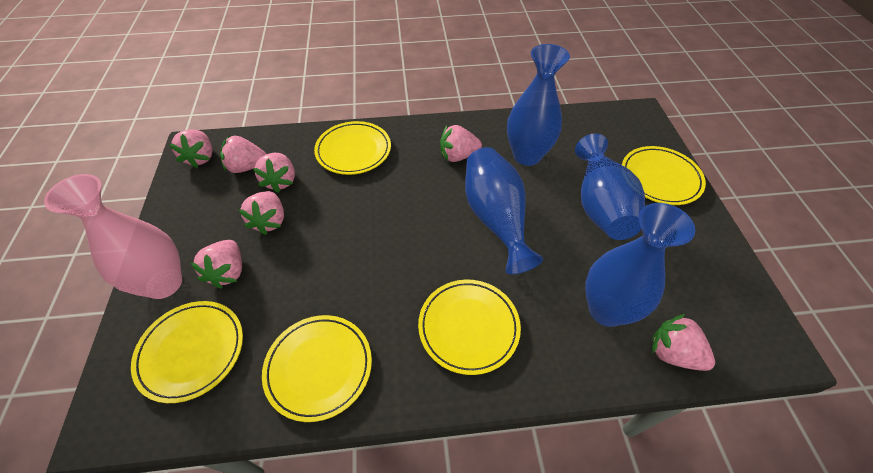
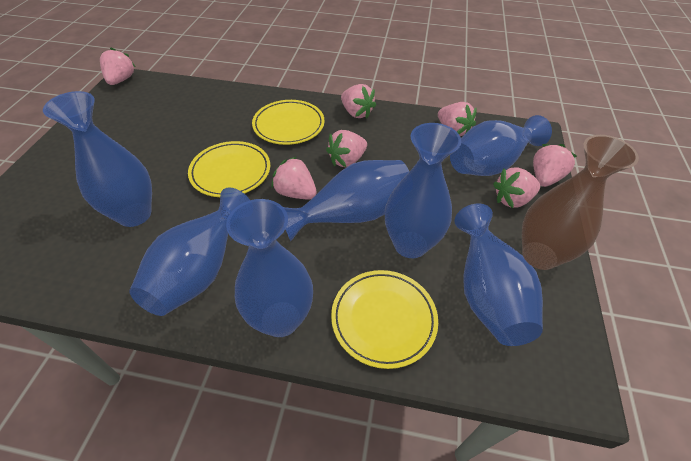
blue vase: 4 -> 7
brown vase: 0 -> 1
pink vase: 1 -> 0
yellow plate: 5 -> 3

